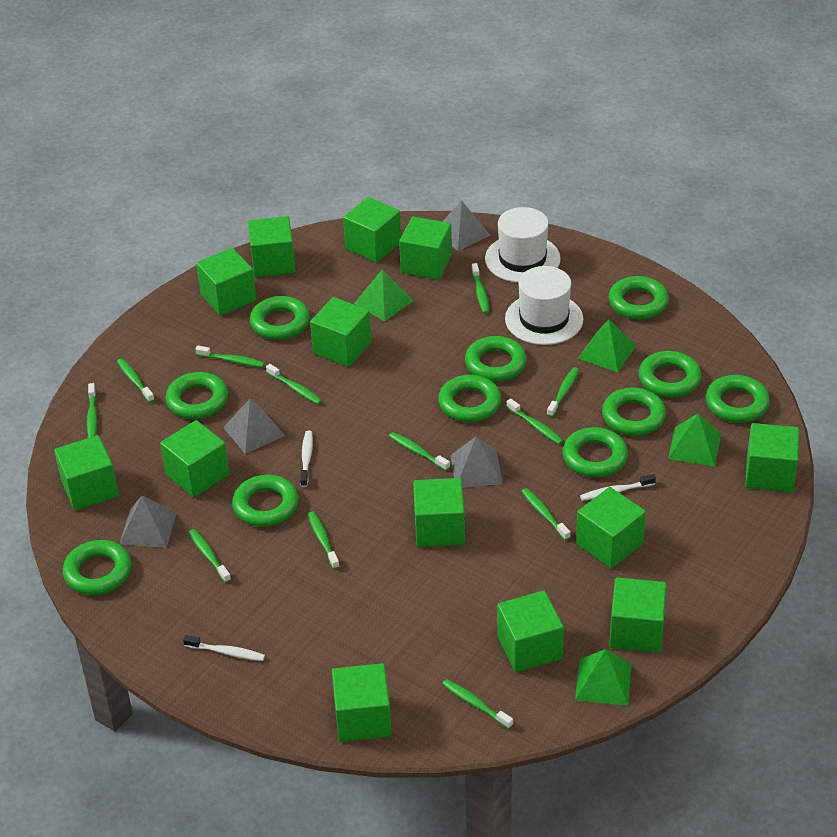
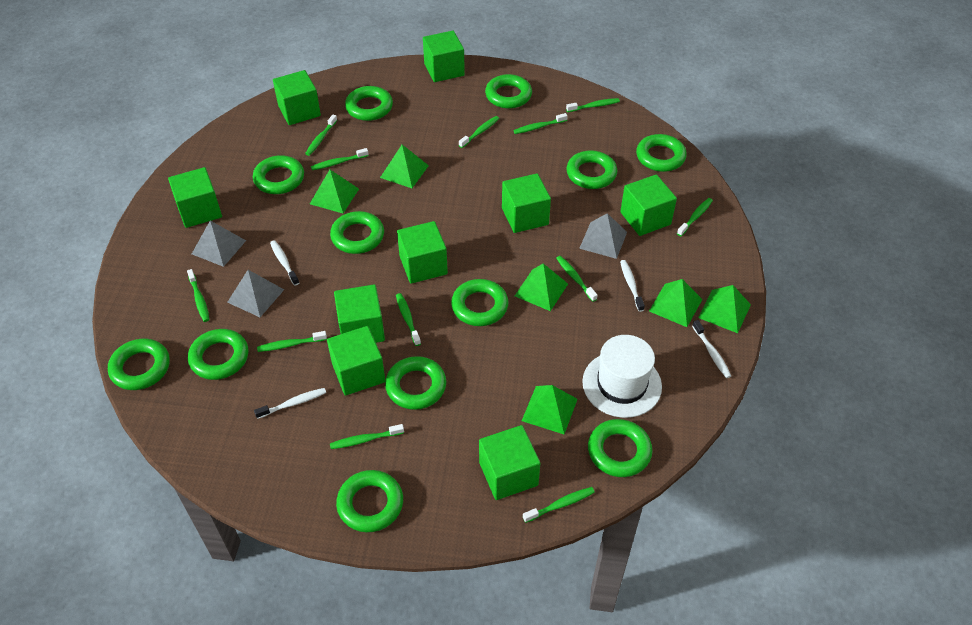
green cube: 13 -> 9
green pyramid: 4 -> 6
green ring: 11 -> 12
grey pyramid: 4 -> 3
white hat: 2 -> 1
white toothbrush: 3 -> 4

